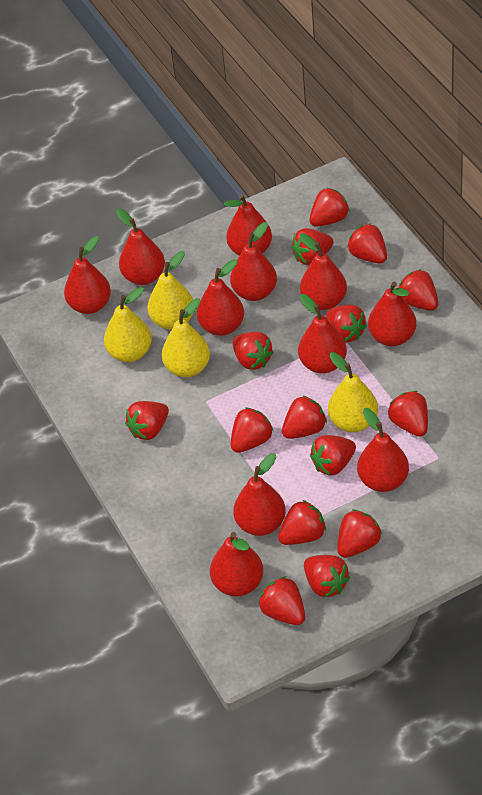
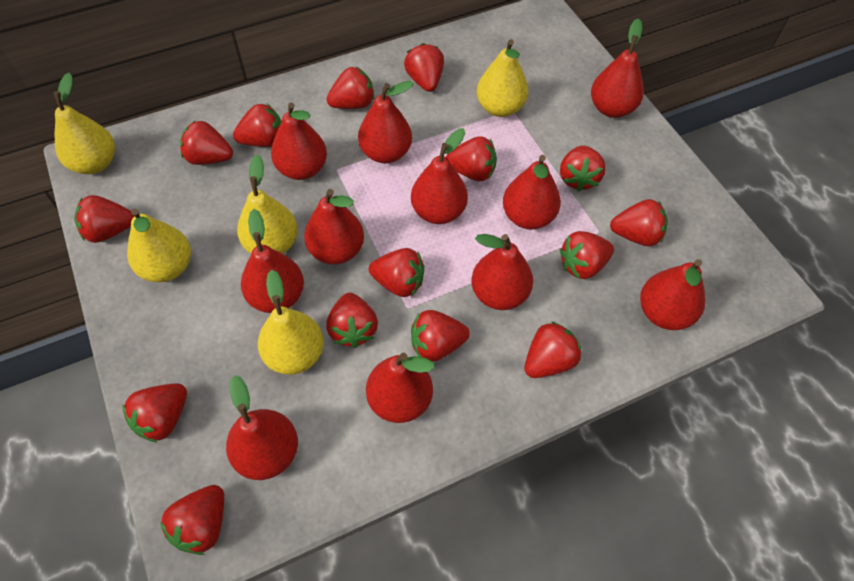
yellow pear: 4 -> 5

